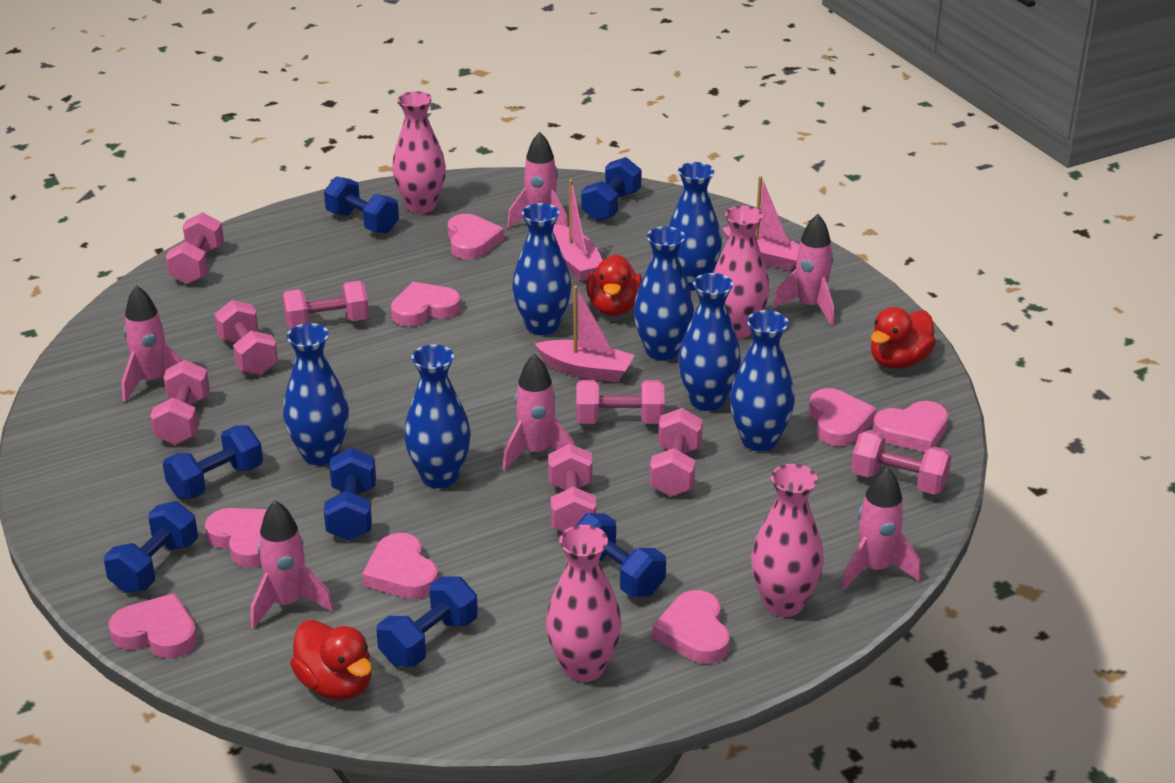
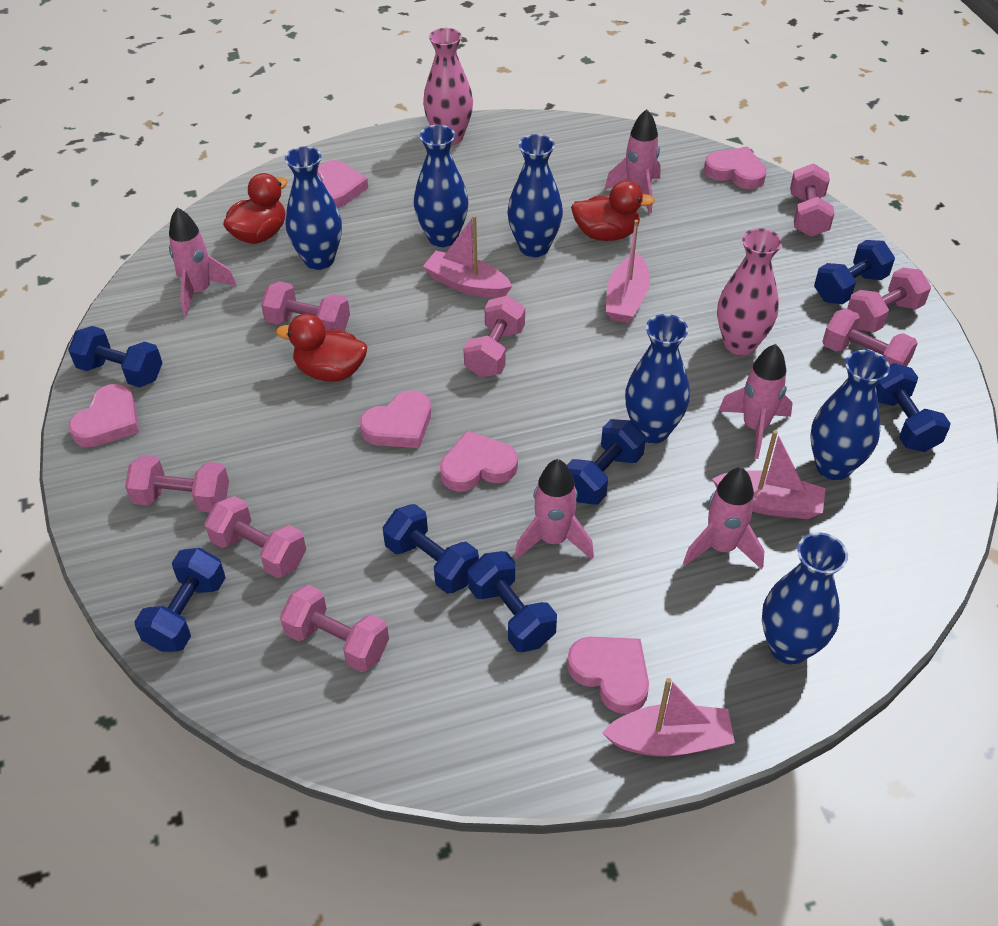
blue vase: 7 -> 6
pink boat: 3 -> 4
pink heart: 8 -> 6
pink rocket: 6 -> 5
pink vase: 4 -> 2

